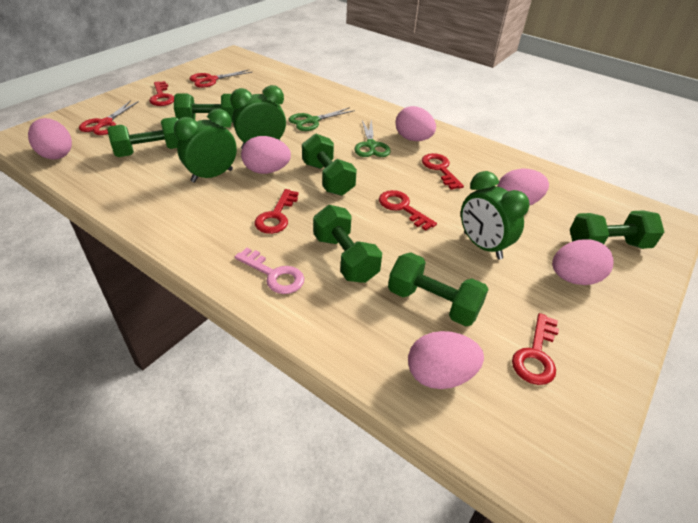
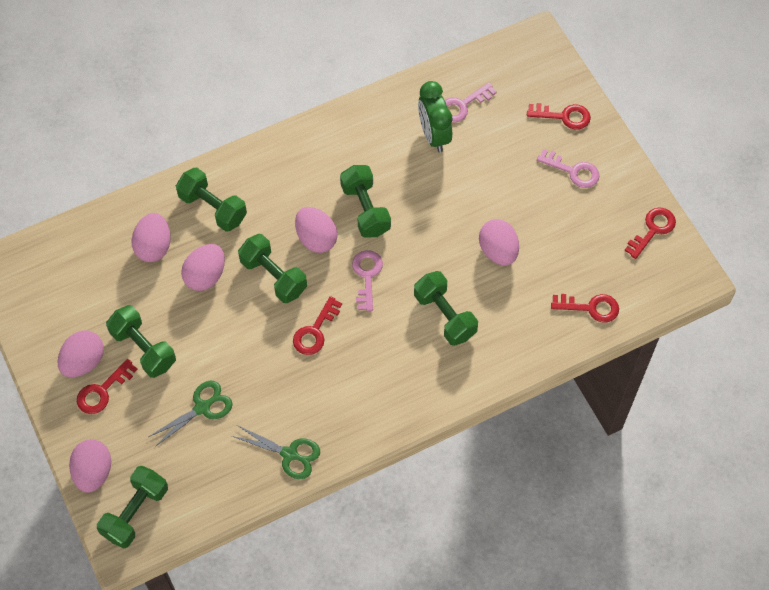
green clock: 3 -> 1
pink key: 1 -> 3
red scissors: 2 -> 0

